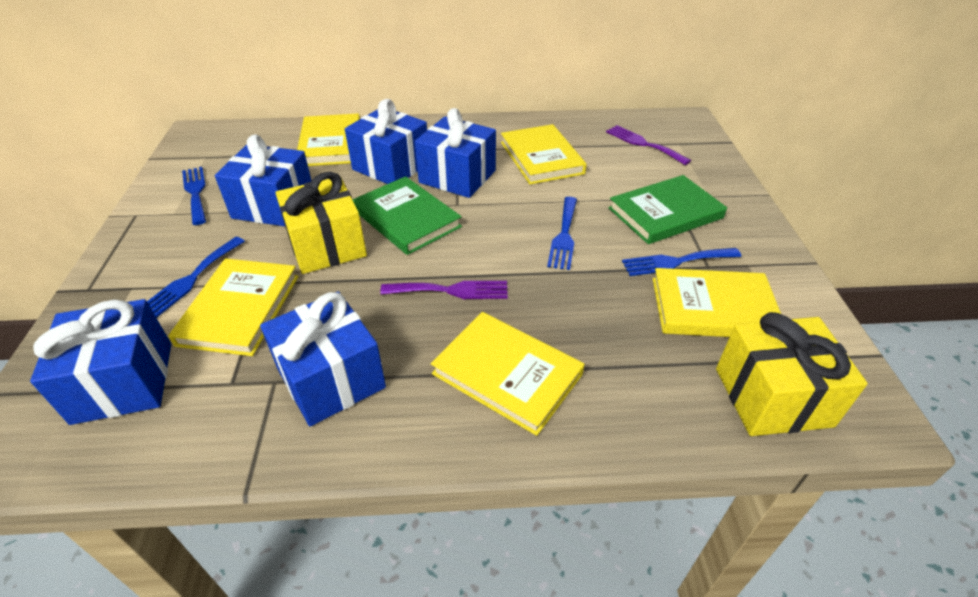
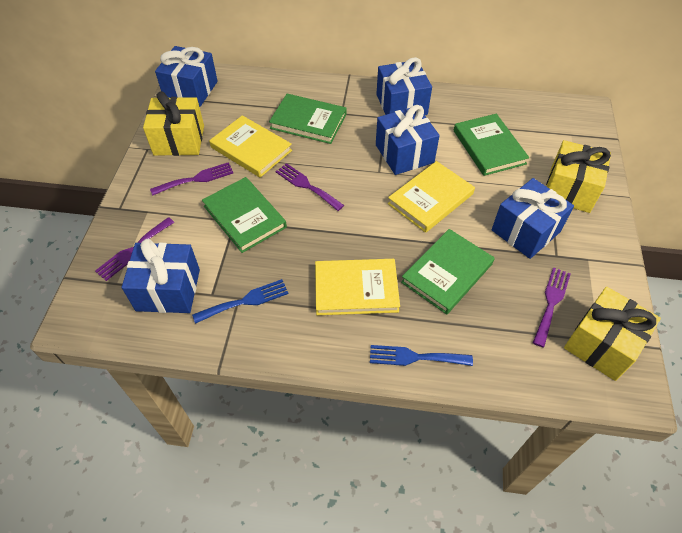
blue fork: 4 -> 2
green book: 2 -> 4
purple fork: 2 -> 4
yellow book: 5 -> 3
yellow gift: 2 -> 3

